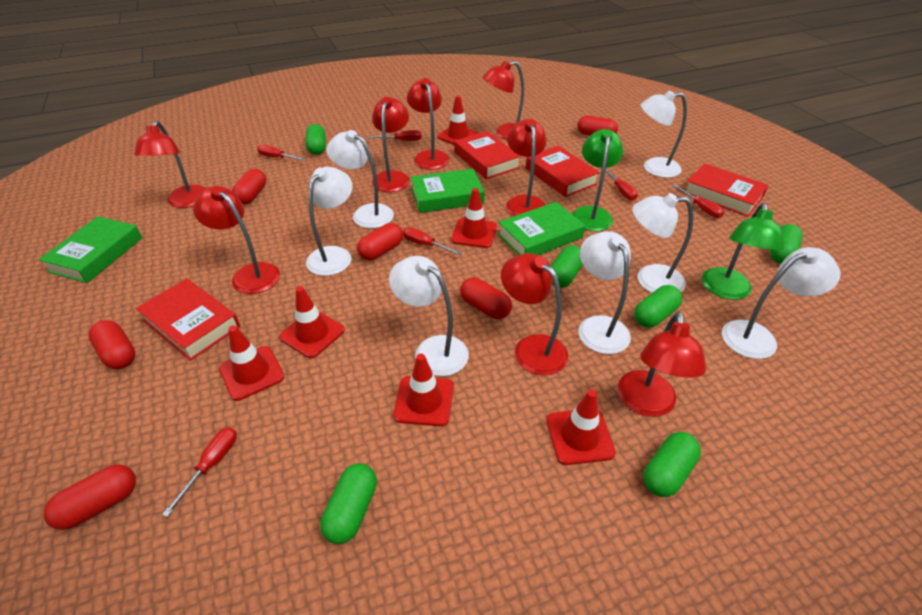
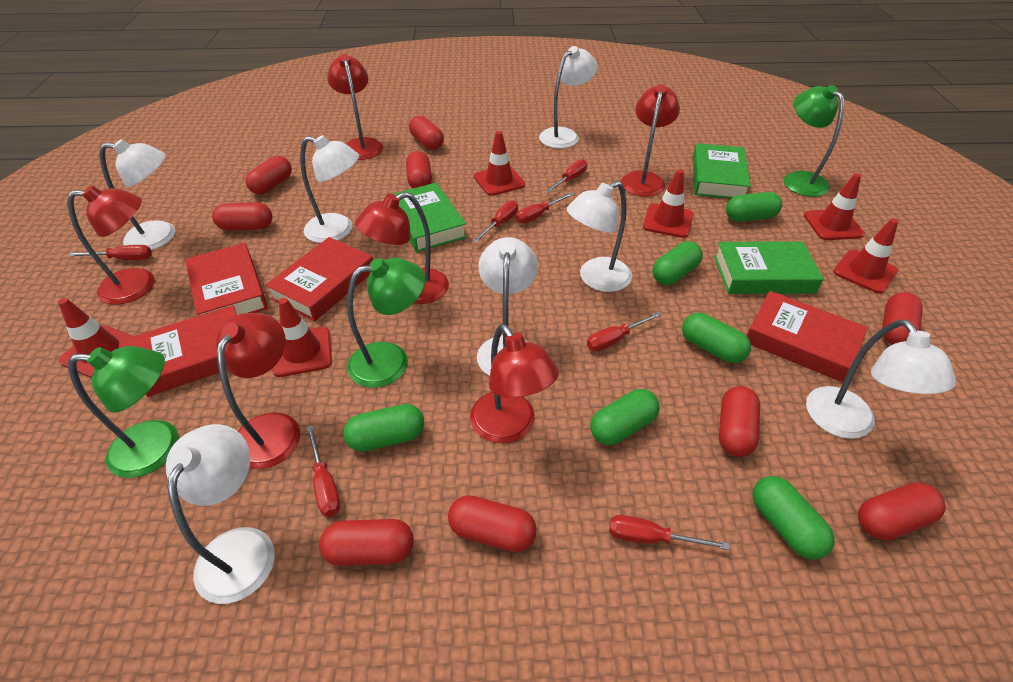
green lamp: 2 -> 3
red capsule: 6 -> 9
red lamp: 8 -> 6
red screwdriver: 6 -> 7

